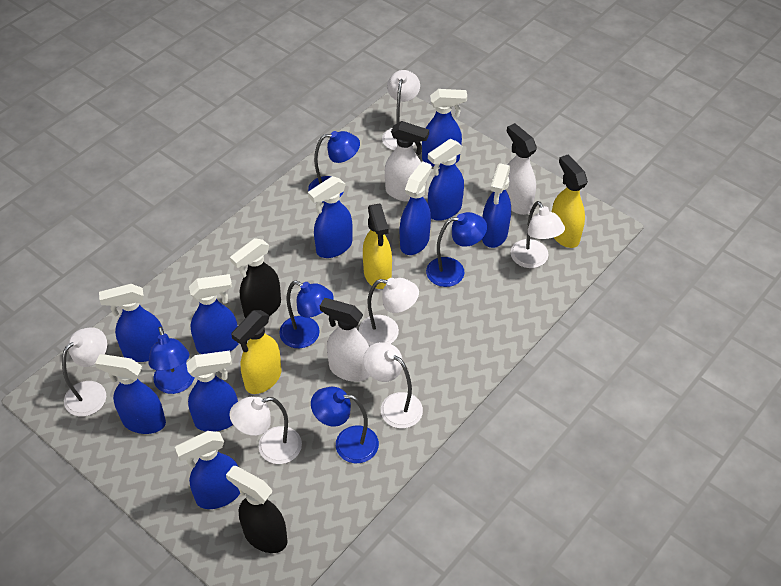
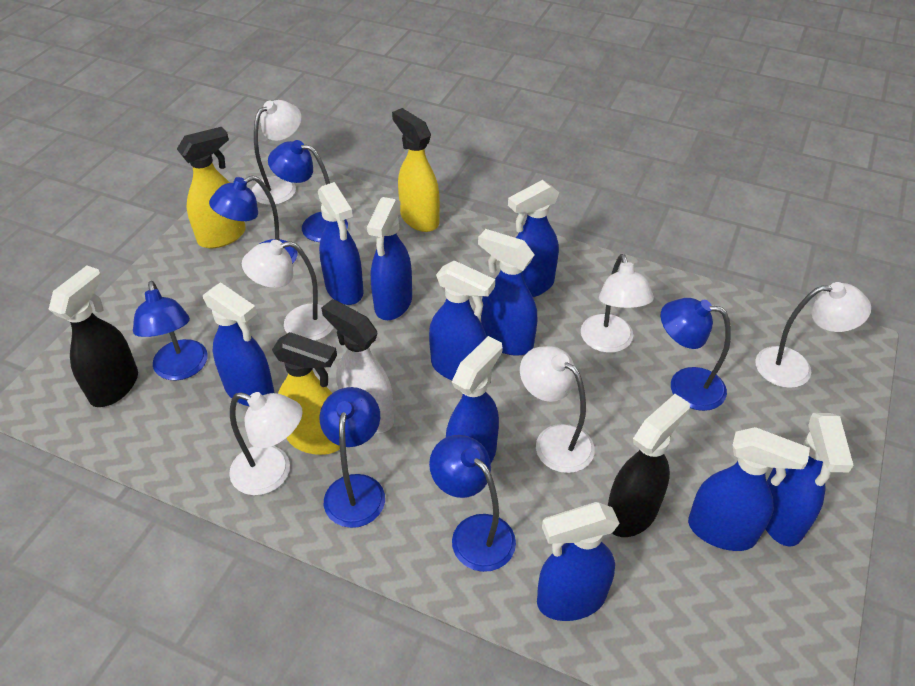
blue lamp: 5 -> 6
white spray bottle: 3 -> 1

